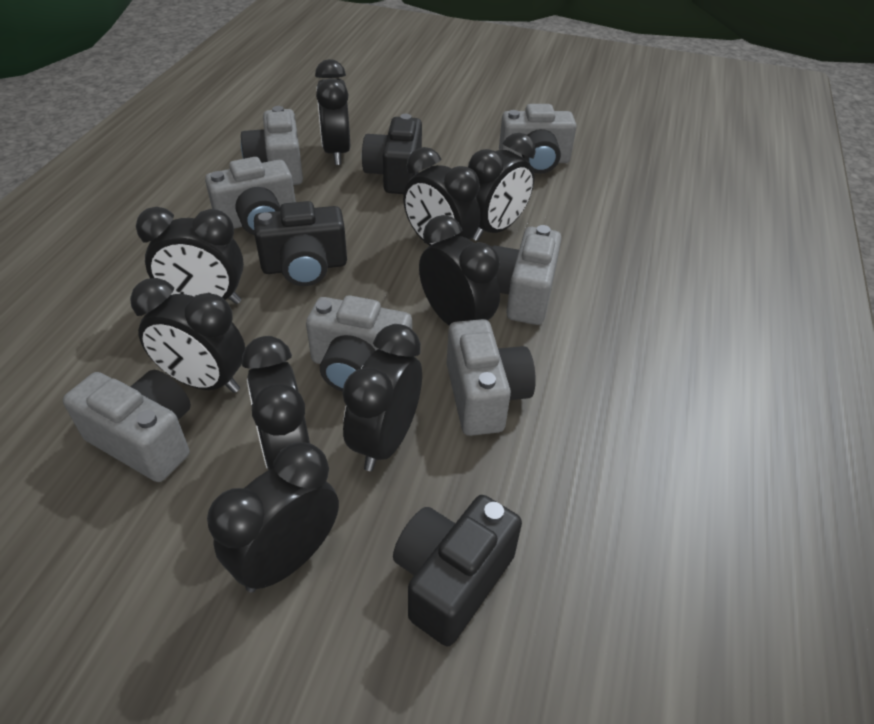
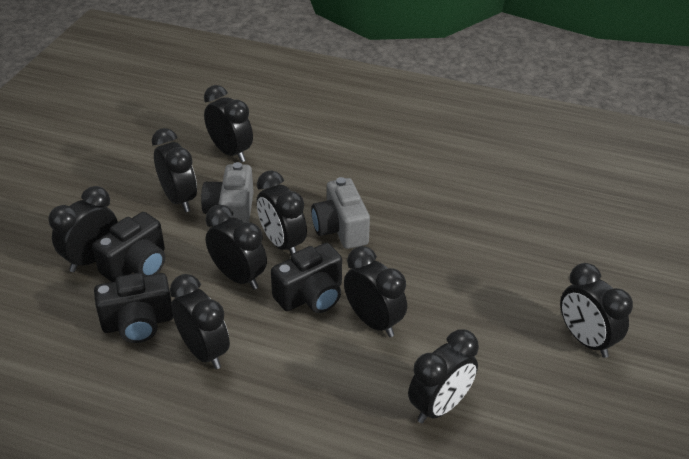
grey camera: 7 -> 2

